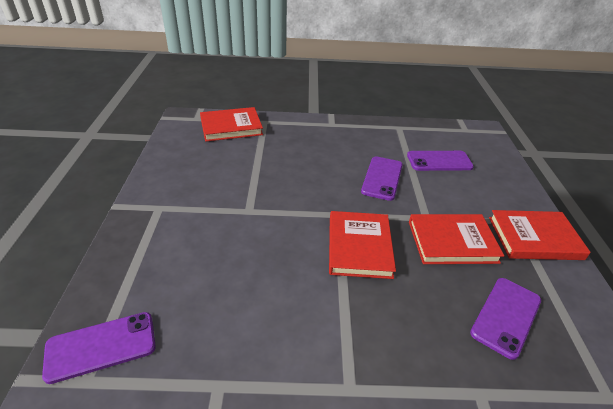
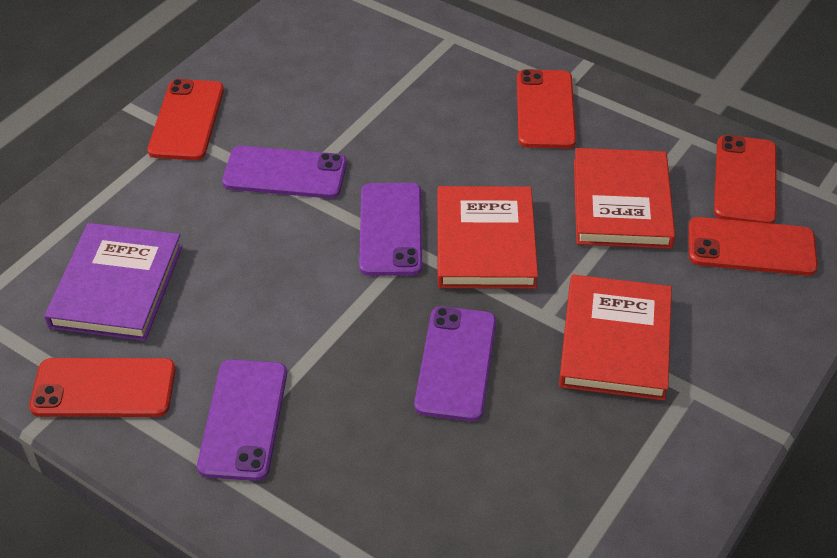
purple book: 0 -> 1
red book: 4 -> 3
red phone: 0 -> 5

